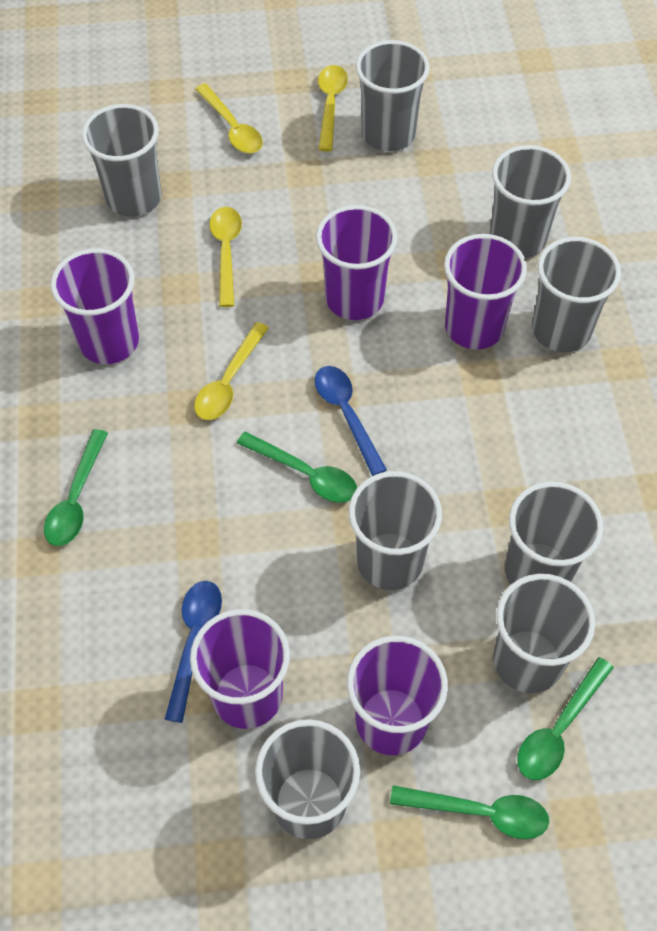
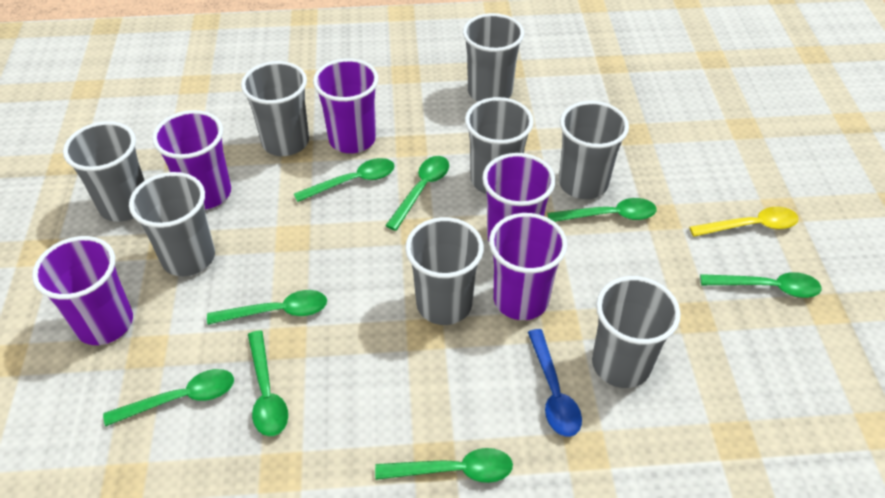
blue spoon: 2 -> 1
green spoon: 4 -> 8
yellow spoon: 4 -> 1

